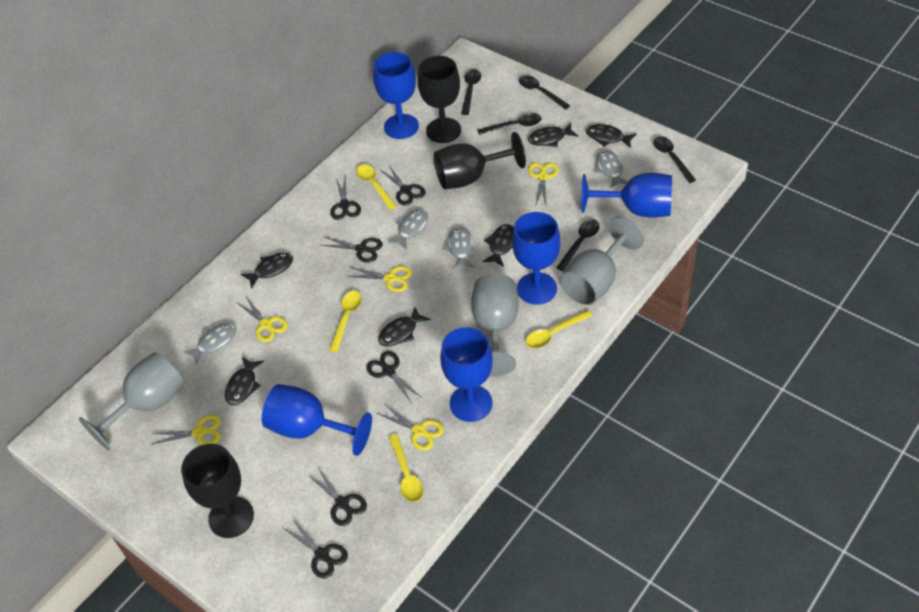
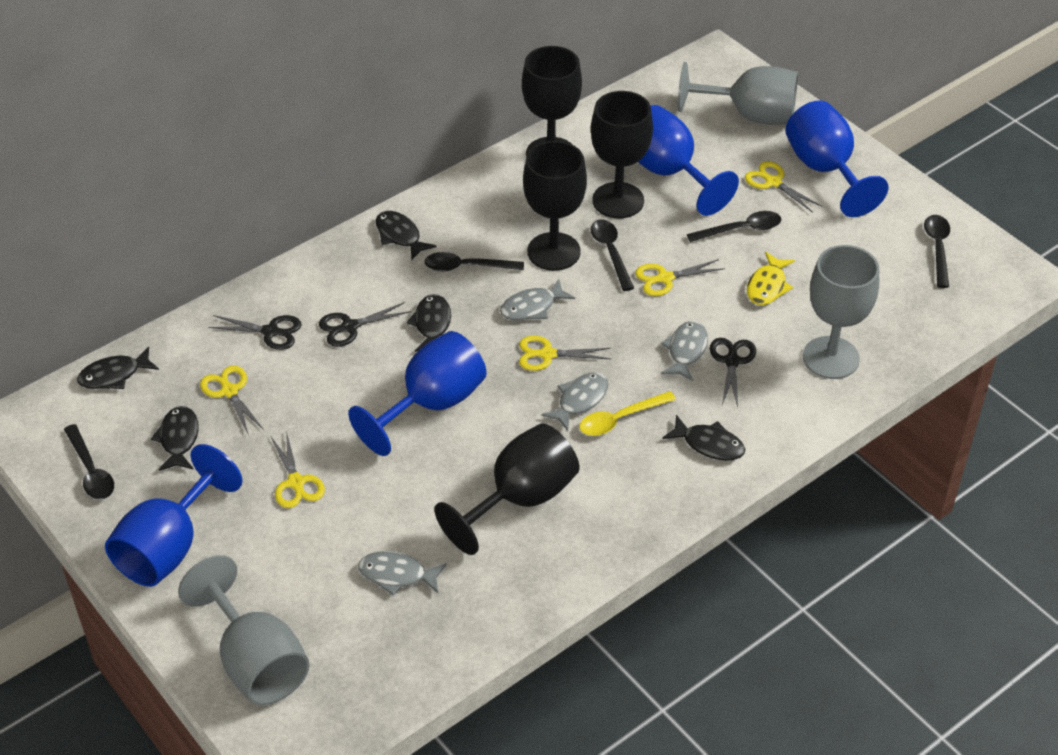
black fish: 6 -> 5
black goblet: 3 -> 4
black scissors: 6 -> 3
blue goblet: 5 -> 4
yellow fish: 0 -> 1
yellow spoon: 4 -> 1

